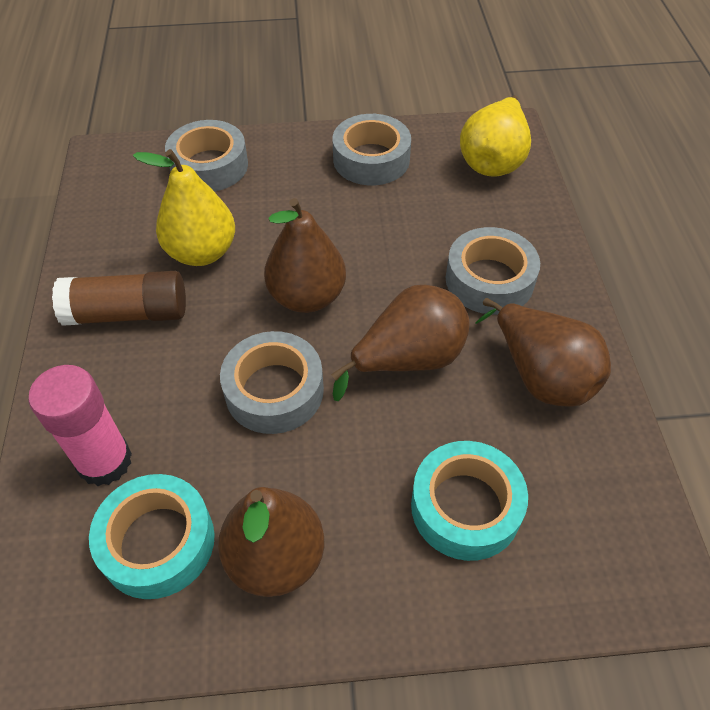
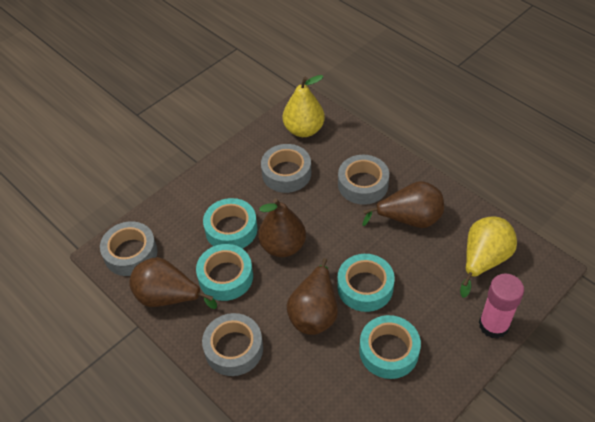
brown glue stick: 1 -> 0
turquoise tape: 2 -> 4

